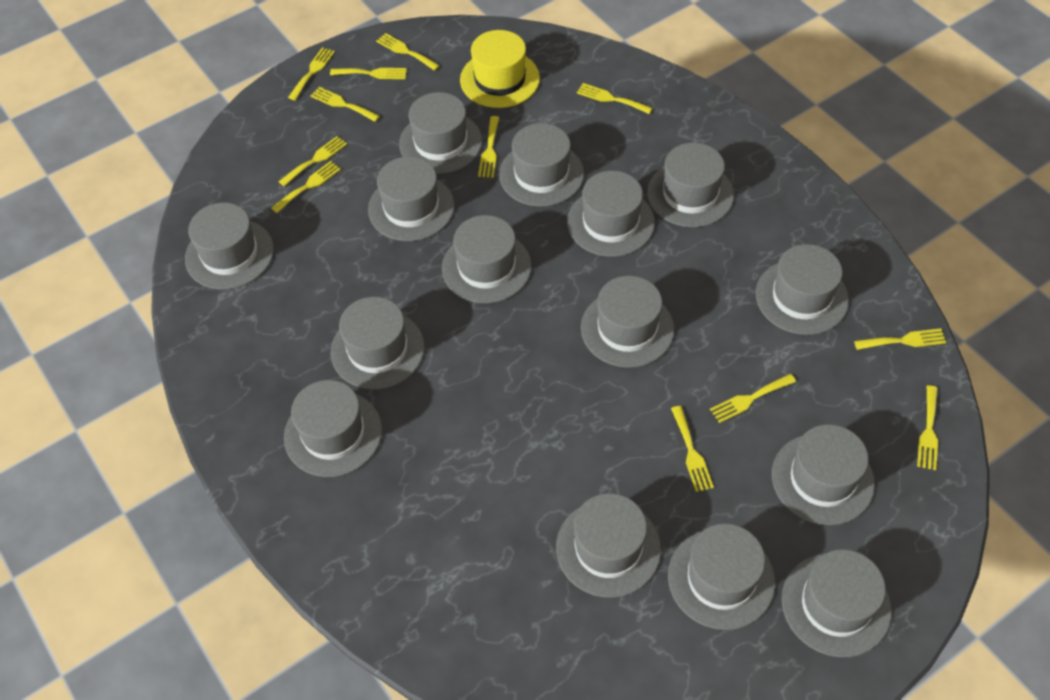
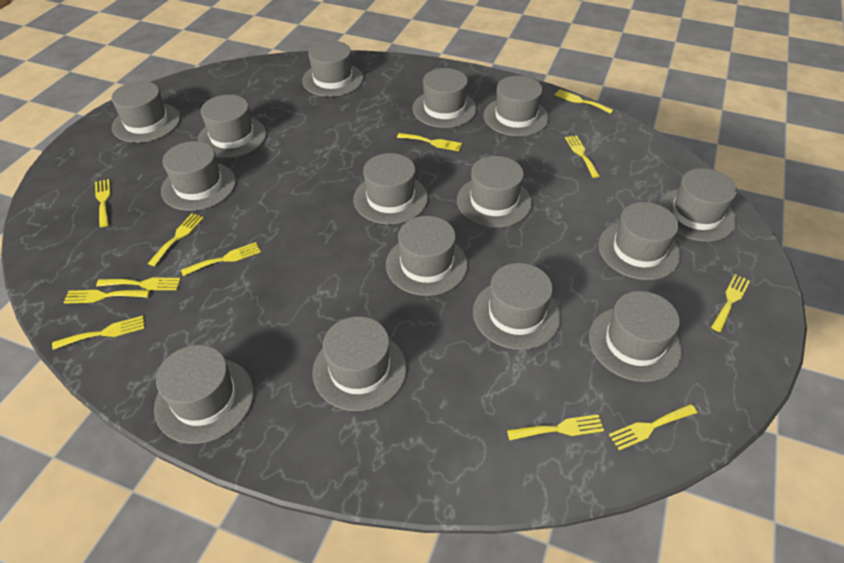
yellow hat: 1 -> 0

